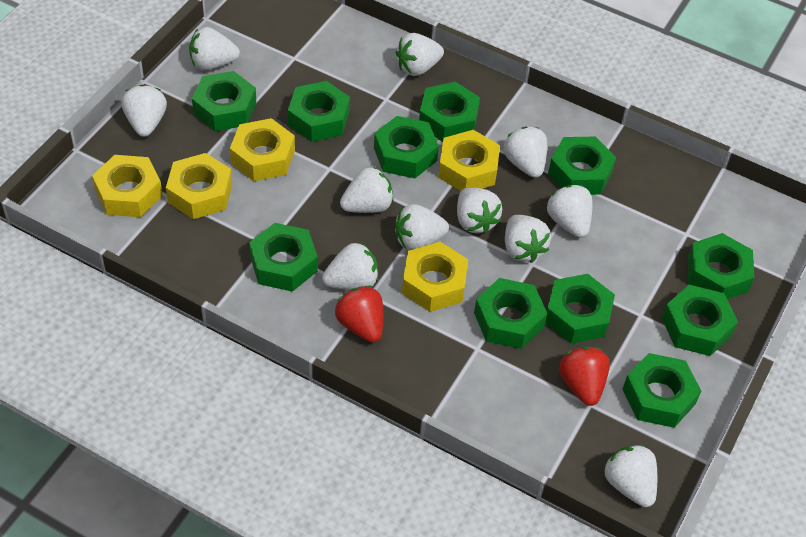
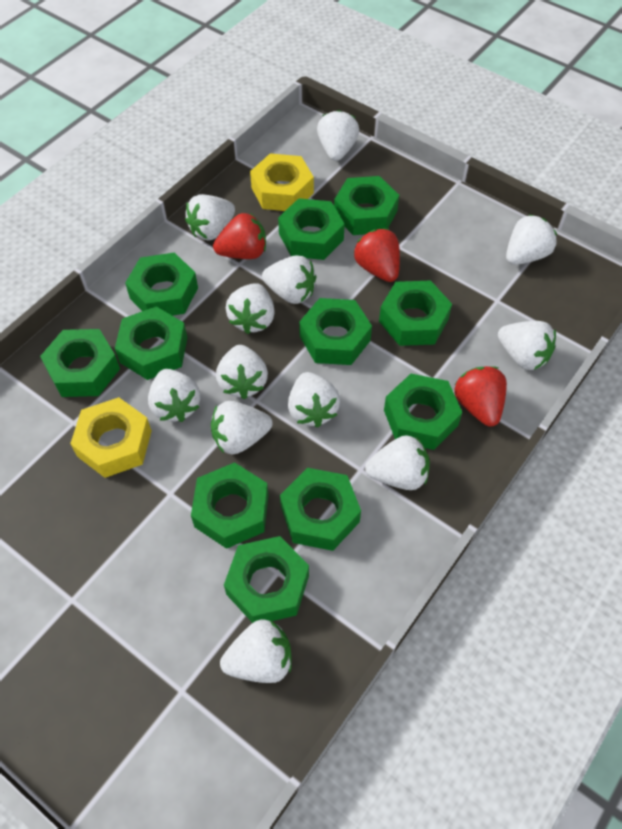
red strawberry: 2 -> 3
white strawberry: 11 -> 12
yellow nut: 5 -> 2

